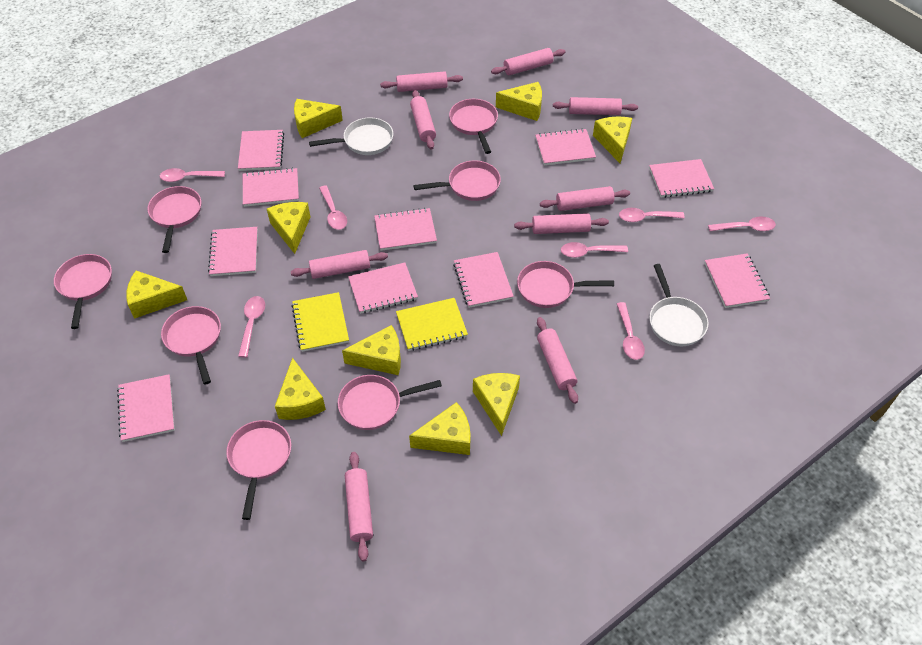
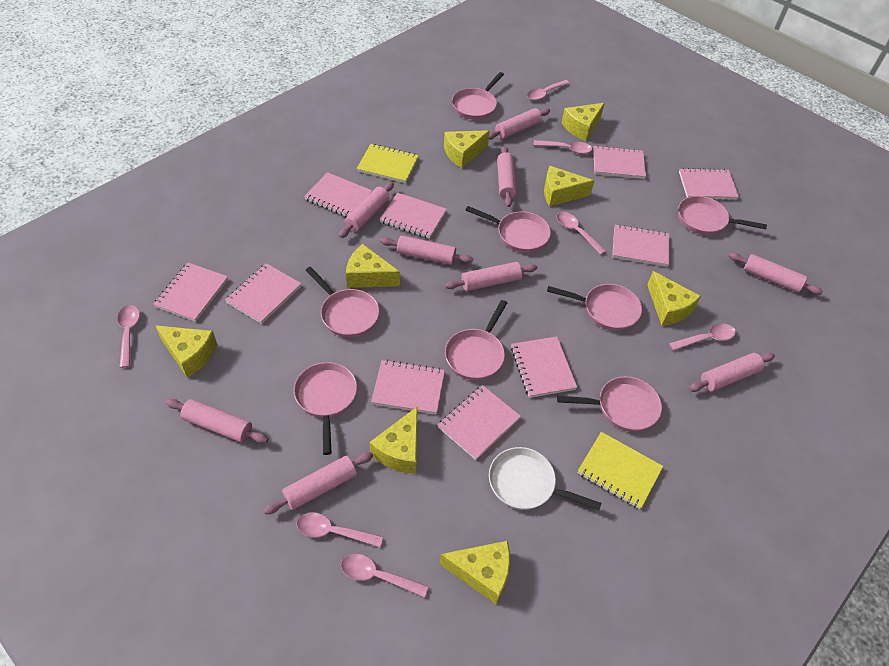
white pan: 2 -> 1
yellow cheese: 9 -> 8

